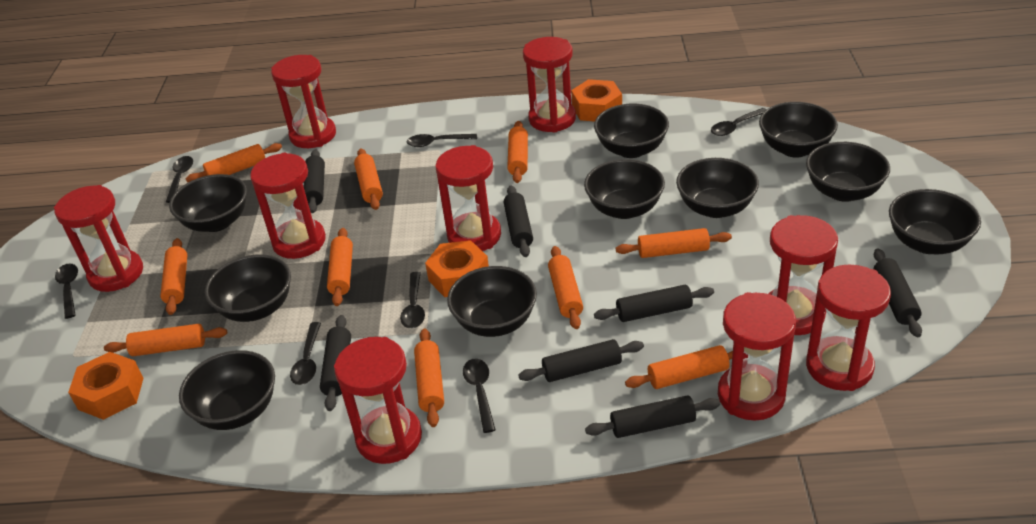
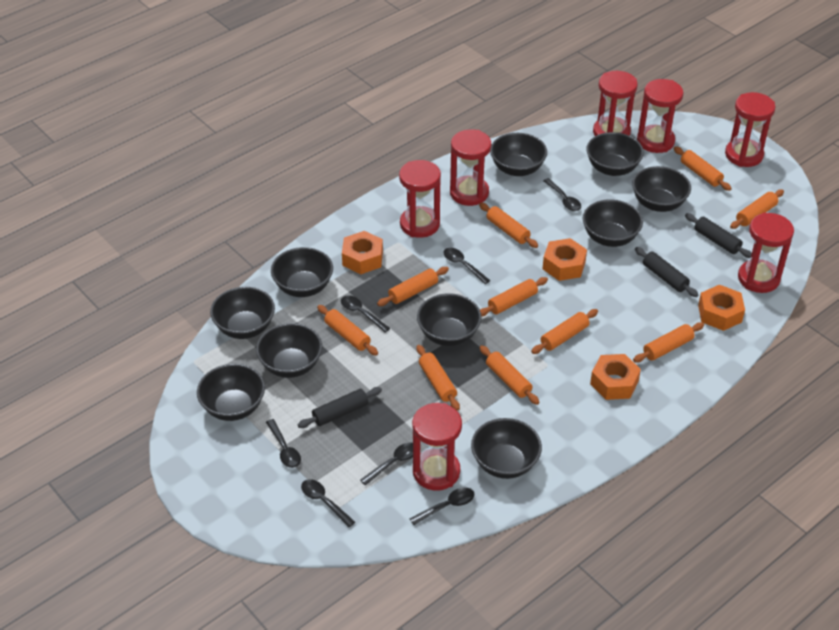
black rolling pin: 7 -> 3
orange nut: 3 -> 4
red hourglass: 9 -> 7

